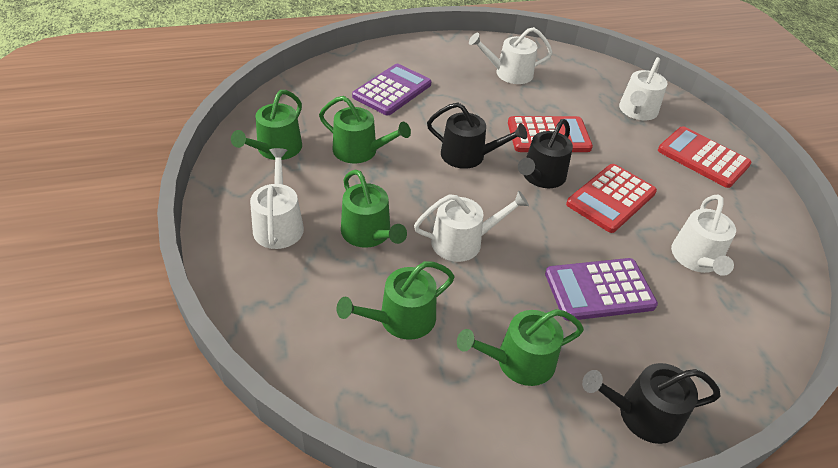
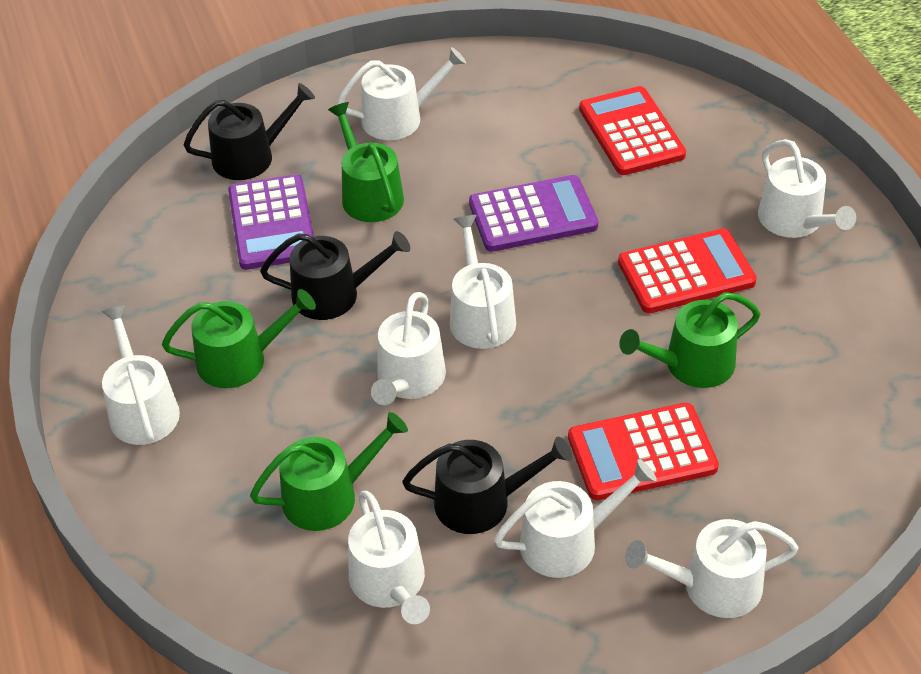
green watering can: 5 -> 4
white watering can: 5 -> 8

